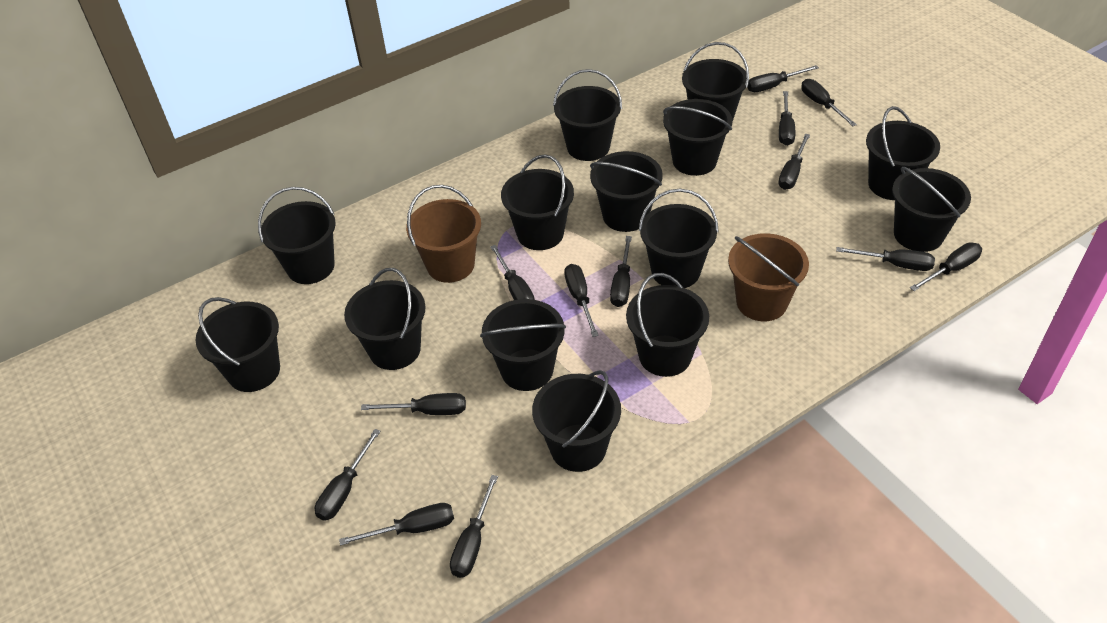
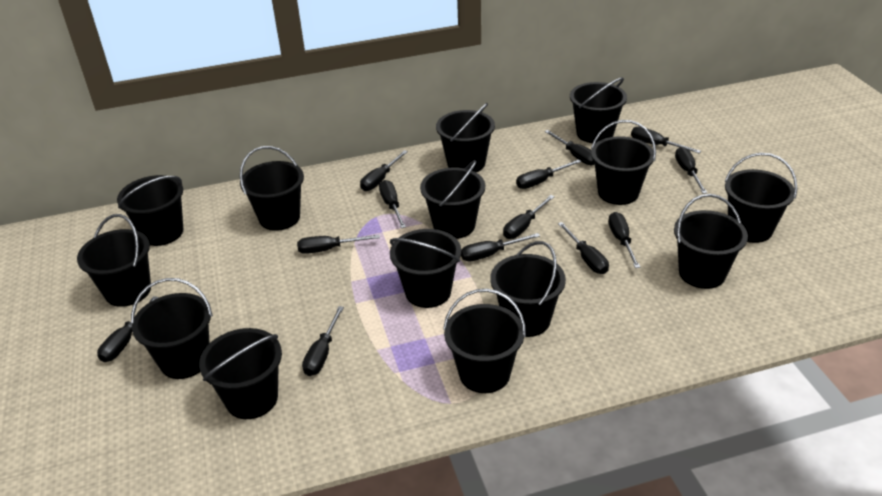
brown bucket: 2 -> 0

